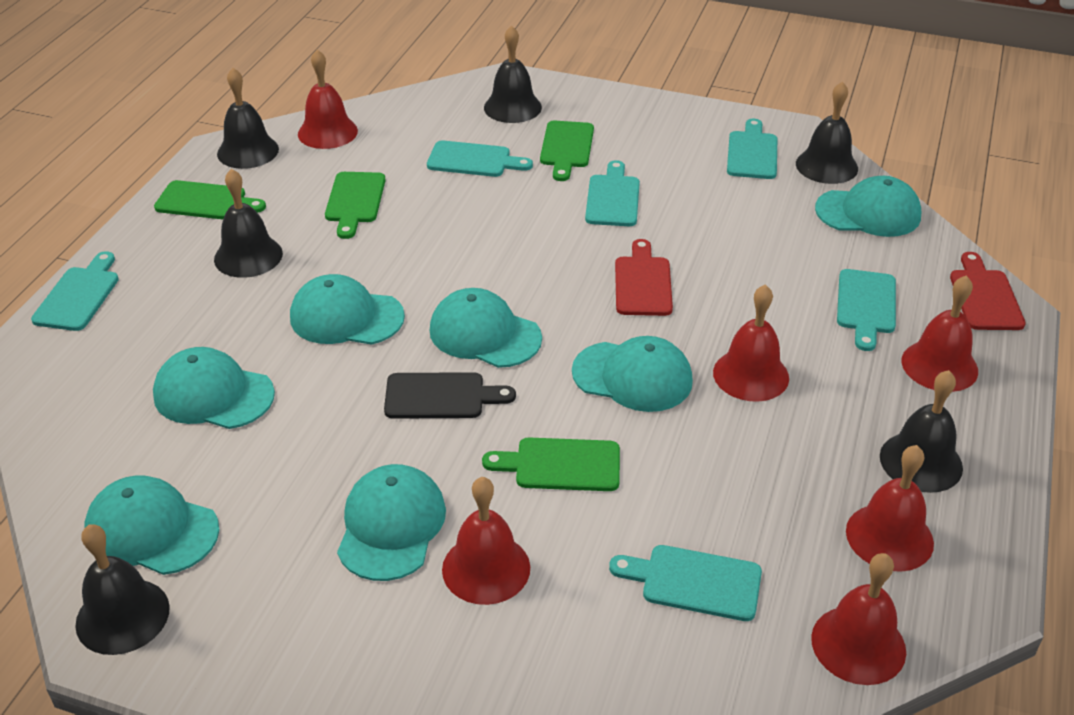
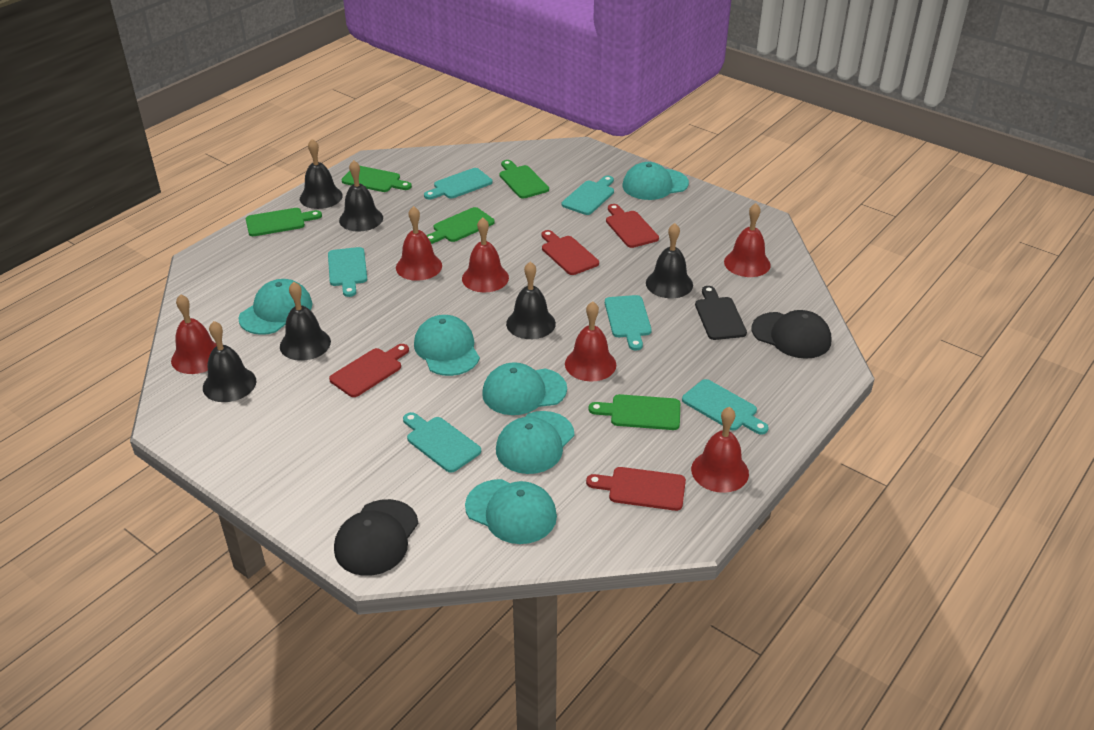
black cap: 0 -> 2
green cutting board: 4 -> 5
red cutting board: 2 -> 4
turquoise cap: 7 -> 6

